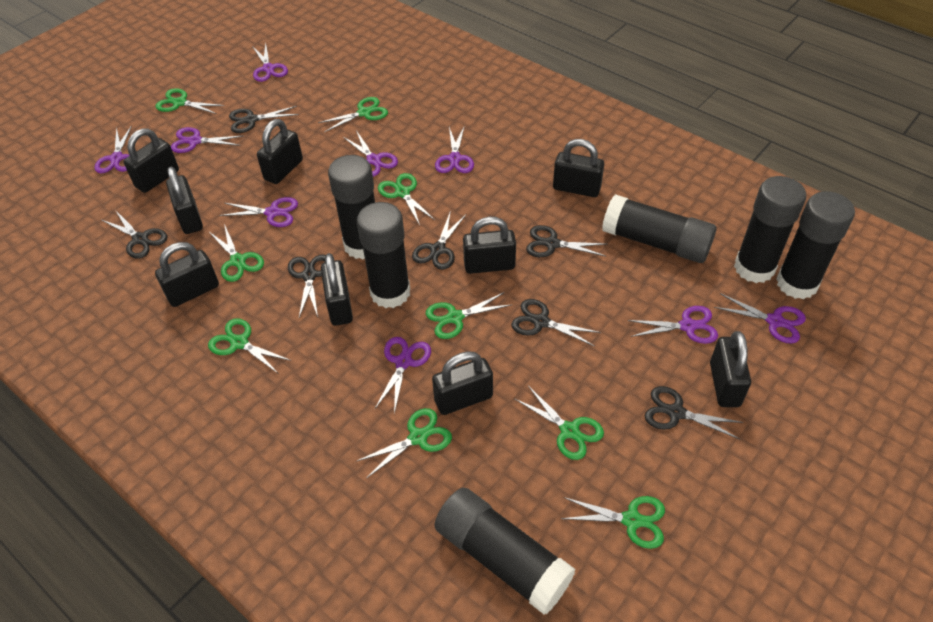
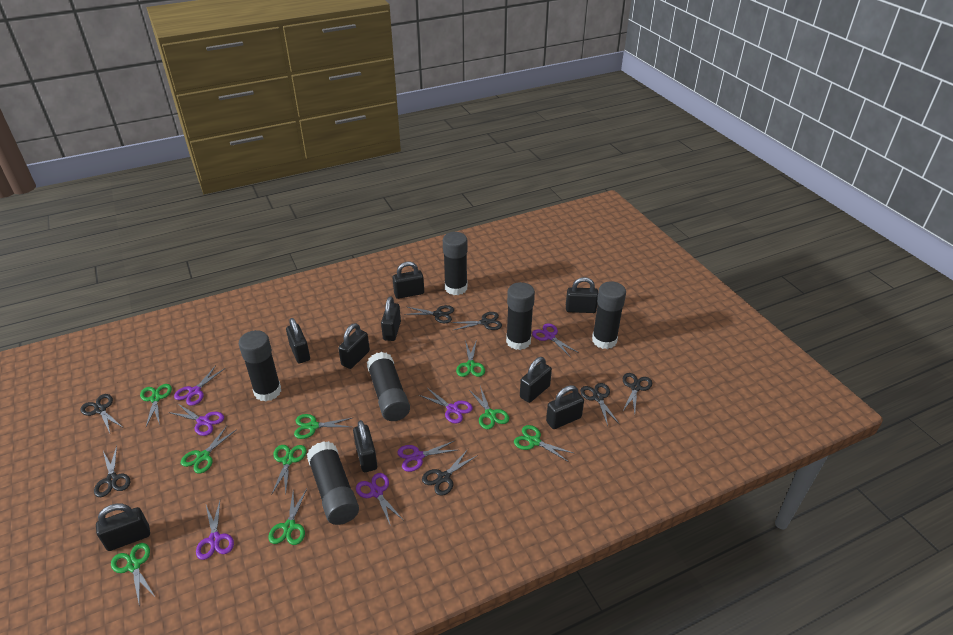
purple scissors: 9 -> 7

